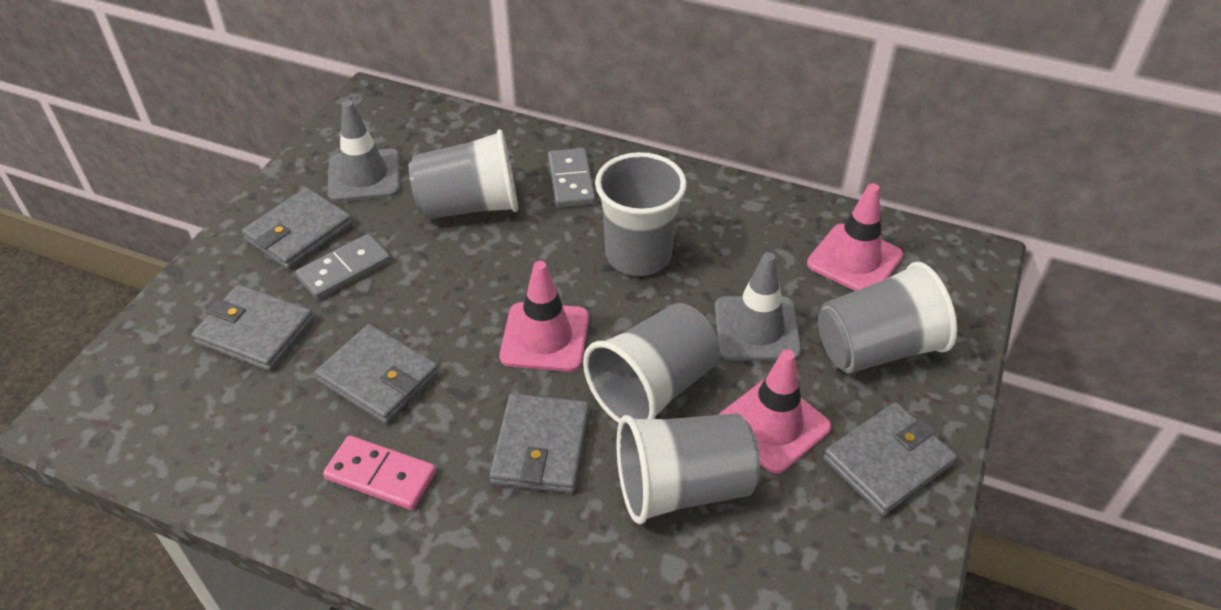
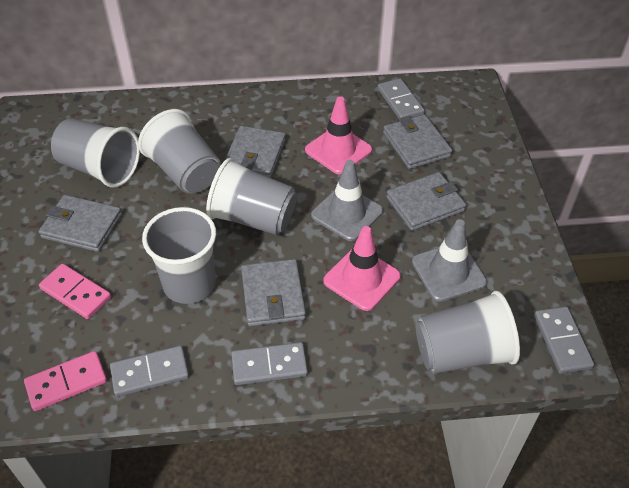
grey domino: 2 -> 4
pink domino: 1 -> 2
pink traffic cone: 3 -> 2

